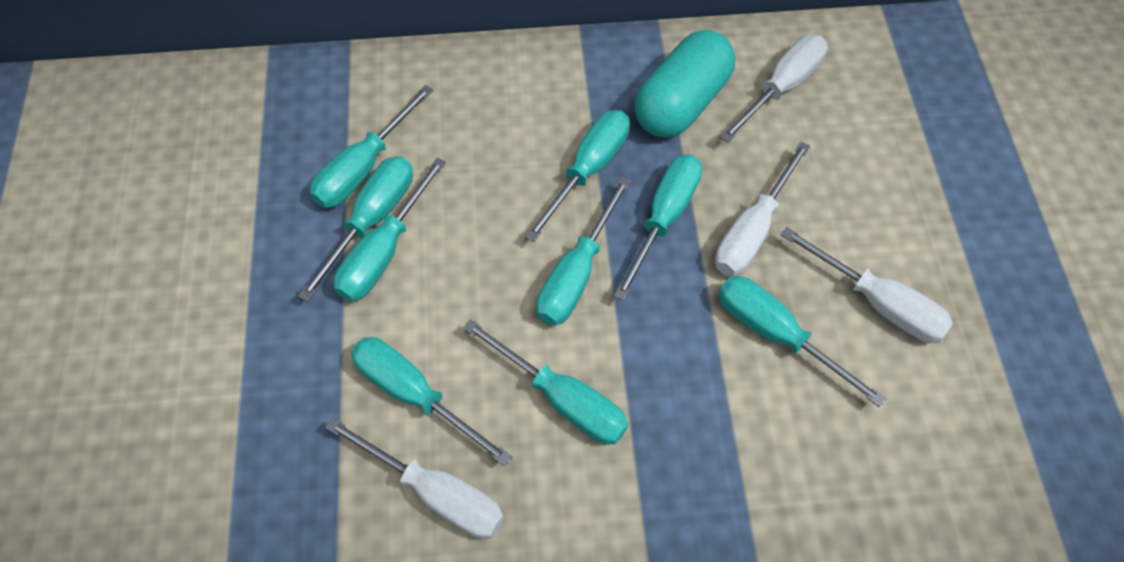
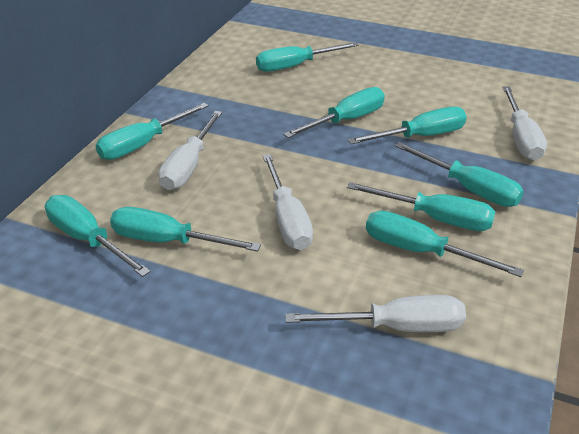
turquoise capsule: 1 -> 0

